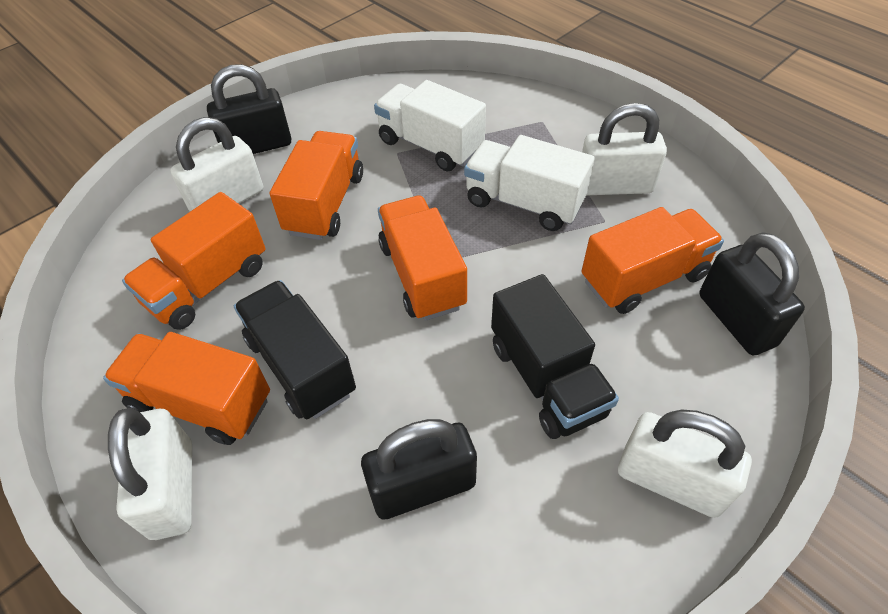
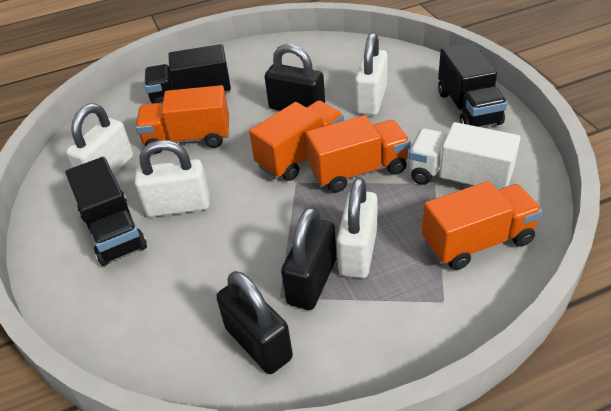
black truck: 2 -> 3
orange truck: 5 -> 4
white truck: 2 -> 1

